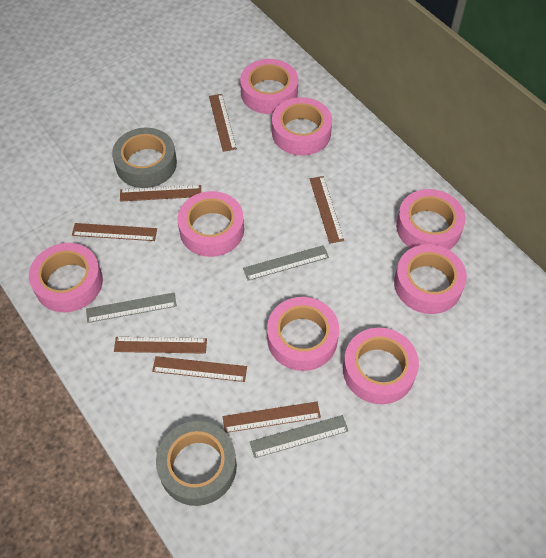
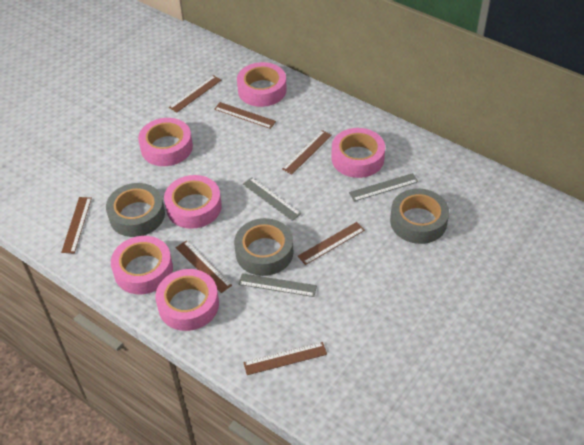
grey tape: 2 -> 3
pink tape: 8 -> 6

